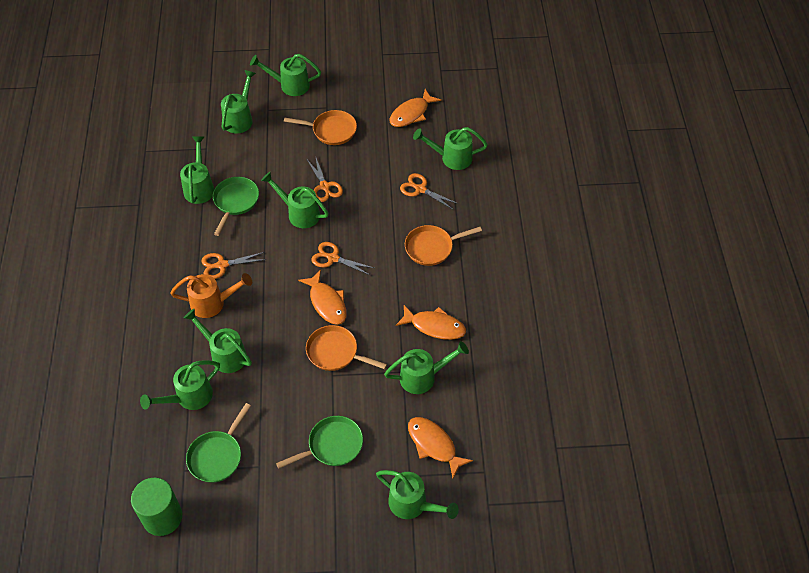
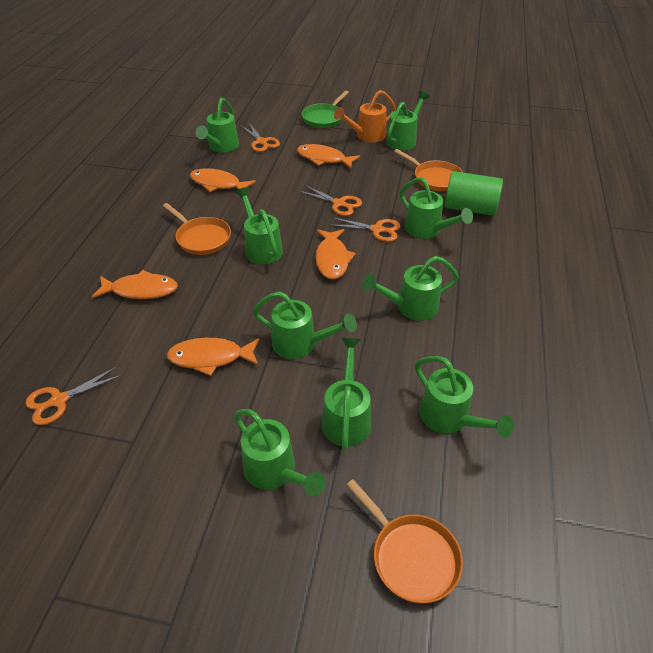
green pan: 3 -> 1
orange fish: 4 -> 5

